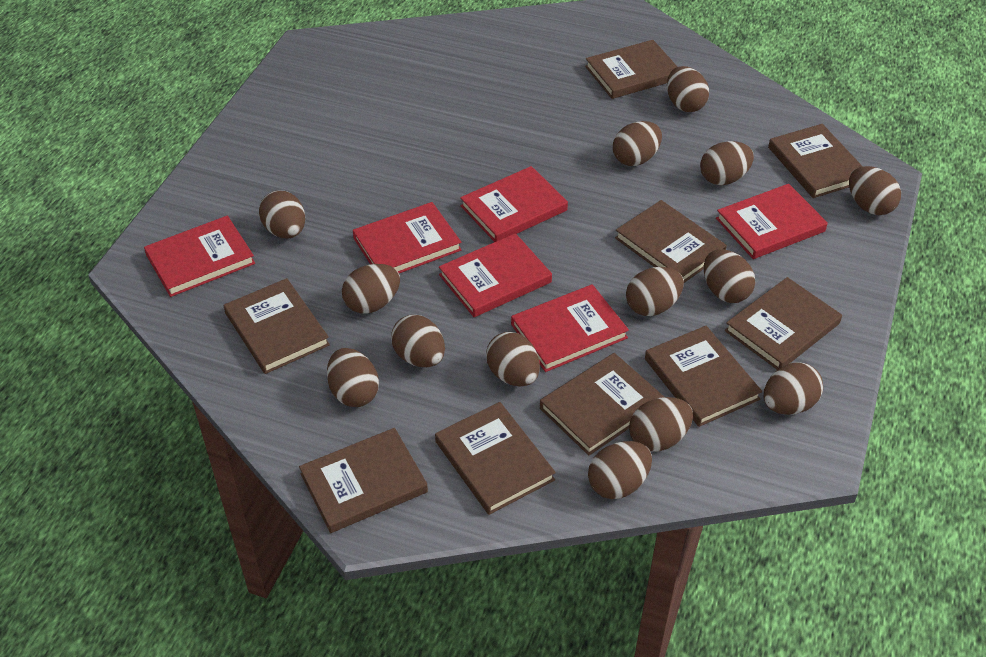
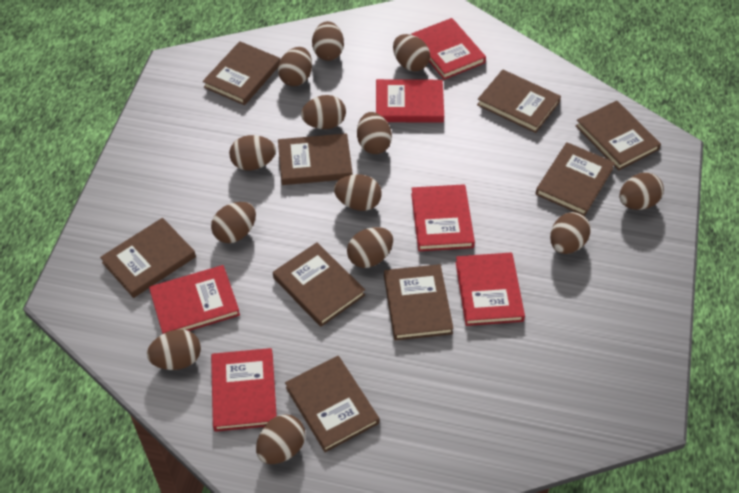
brown egg: 14 -> 13

